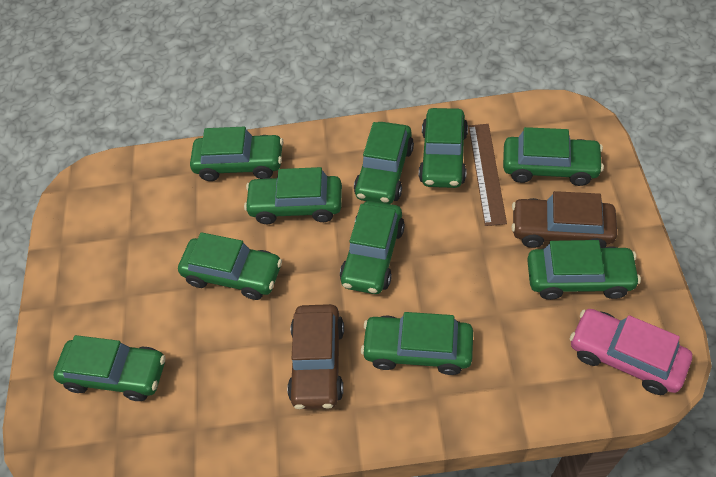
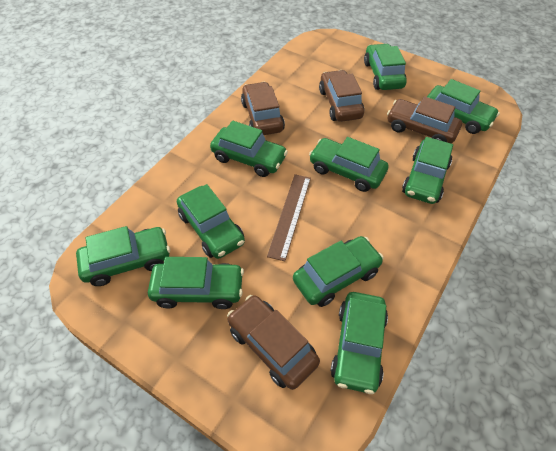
brown car: 2 -> 4
pink car: 1 -> 0

